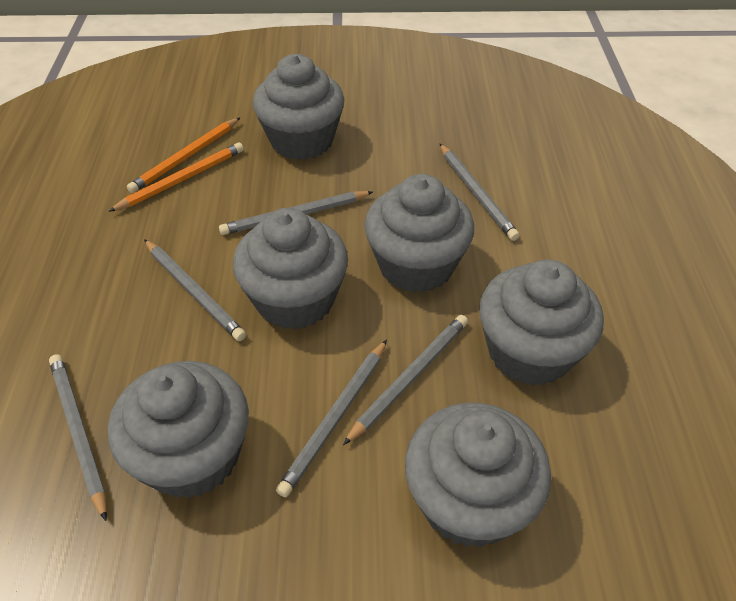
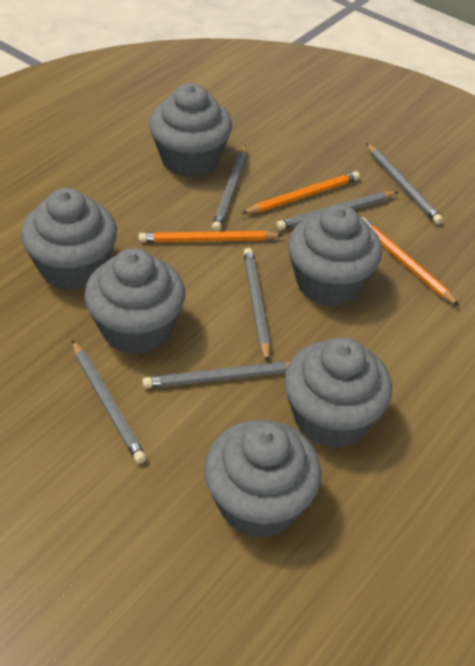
orange pencil: 2 -> 3

